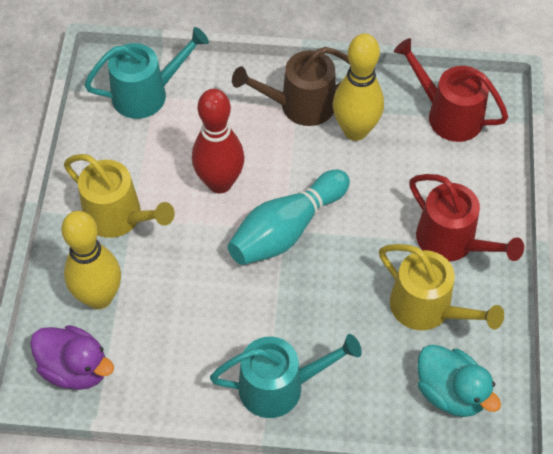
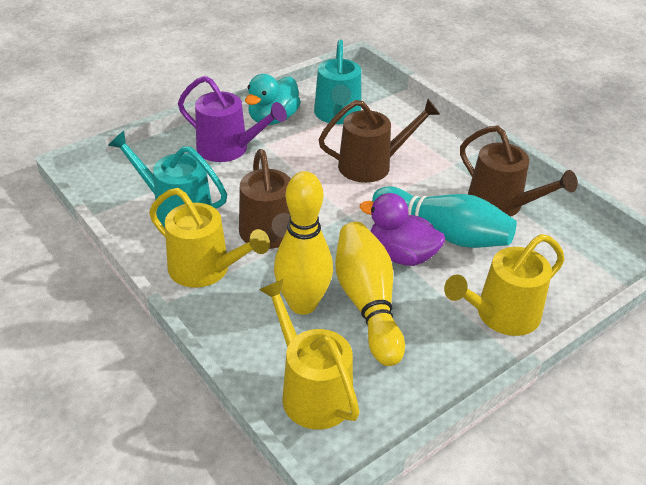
brown watering can: 1 -> 3
purple watering can: 0 -> 1
red bowling pin: 1 -> 0
red watering can: 2 -> 0
yellow watering can: 2 -> 3

